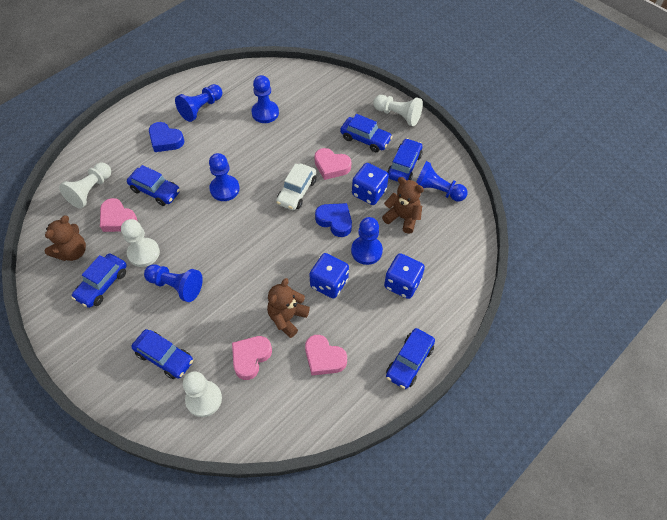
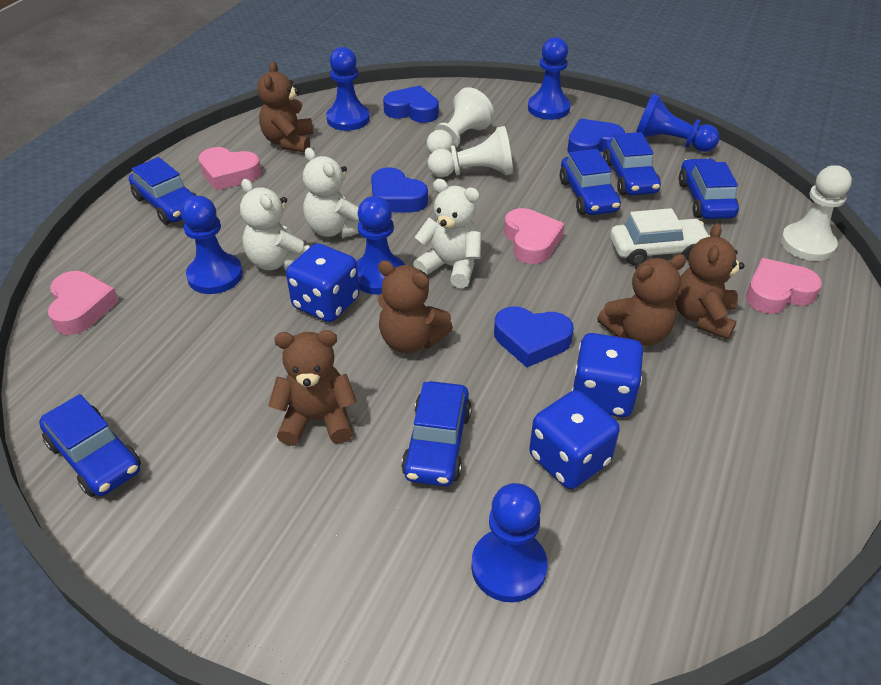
blue heart: 2 -> 4
brown teddy bear: 3 -> 5
white pawn: 4 -> 3
white teddy bear: 0 -> 3

